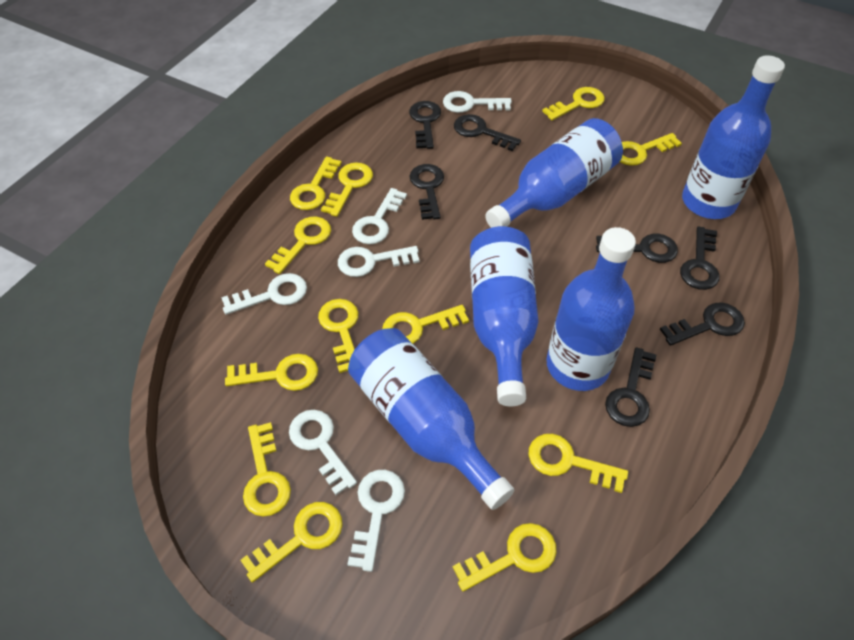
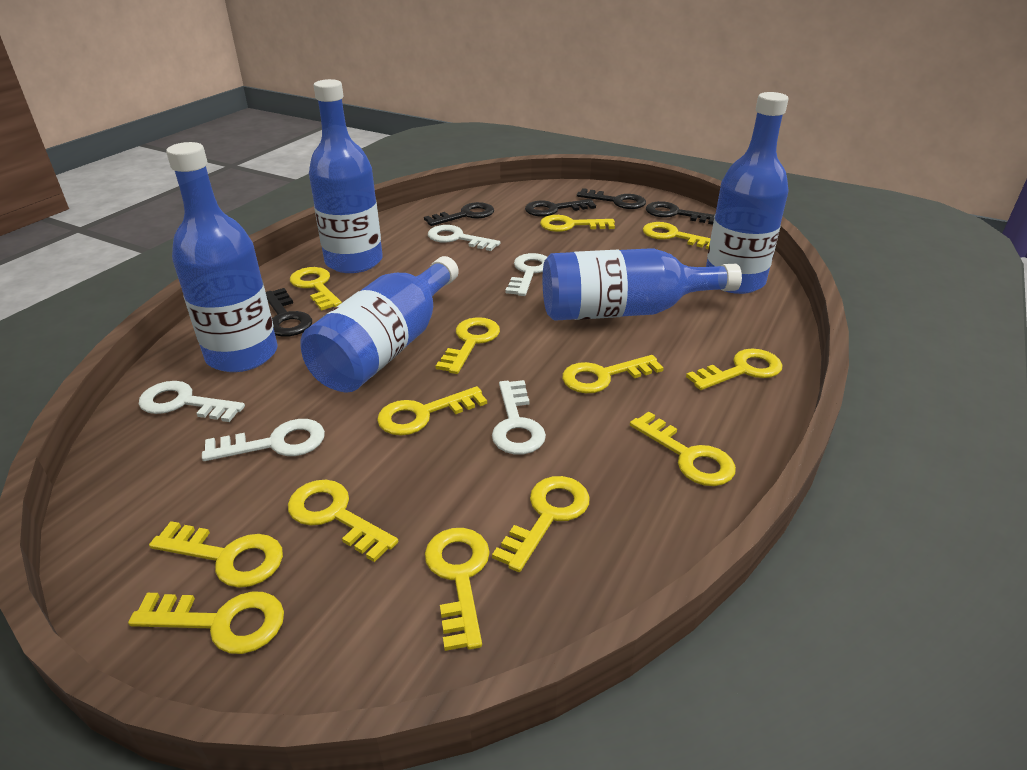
black key: 7 -> 5
white key: 6 -> 5
yellow key: 12 -> 13

